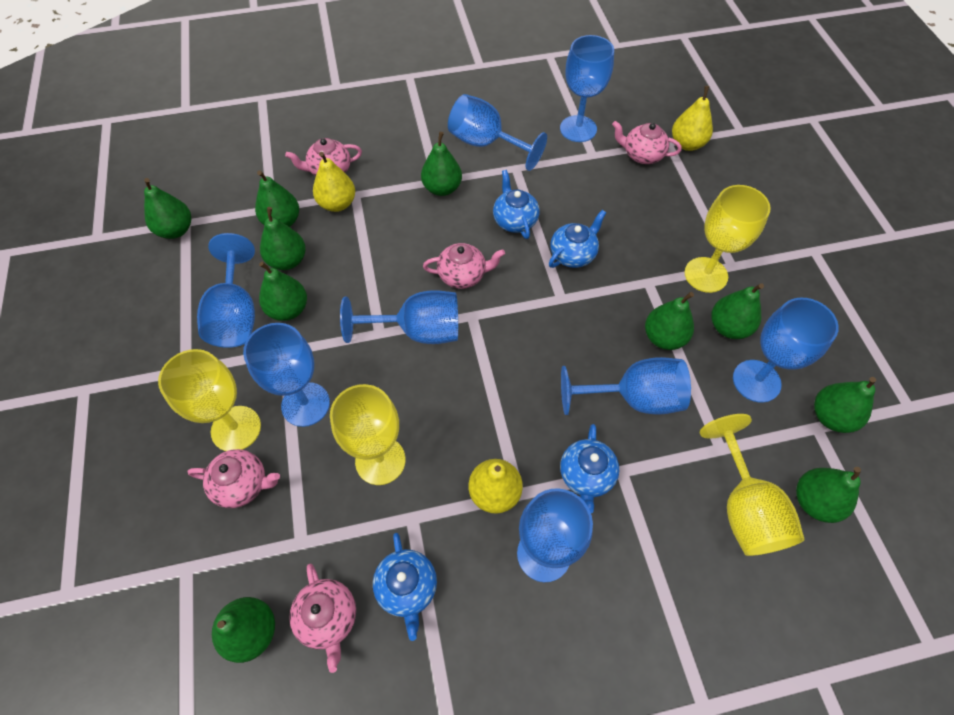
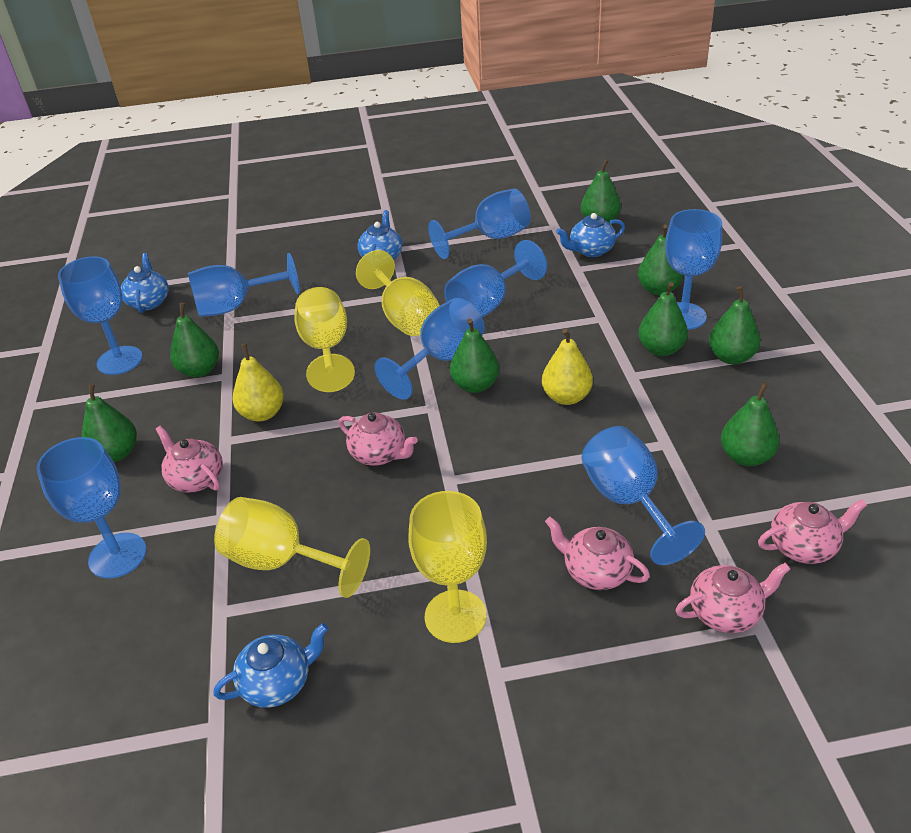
green pear: 10 -> 8
yellow pear: 3 -> 2

